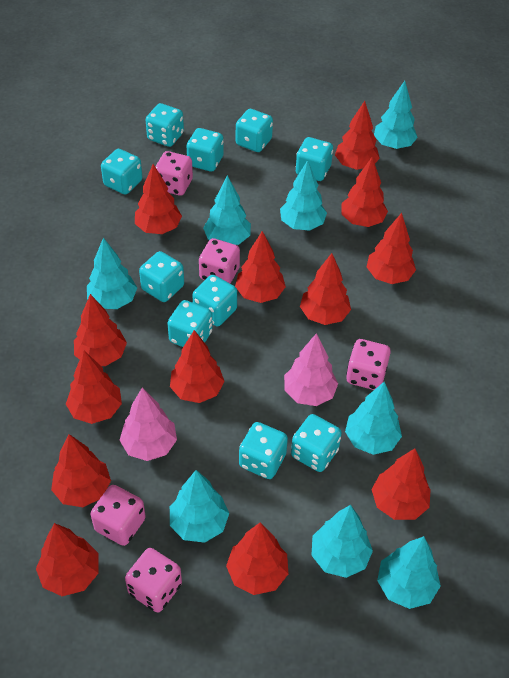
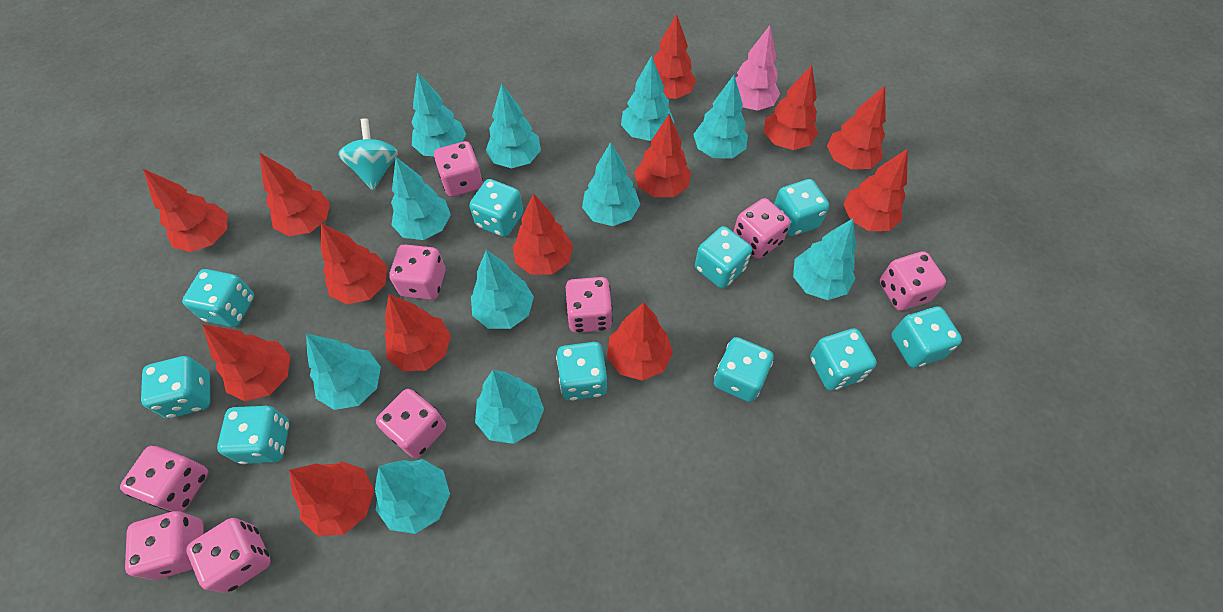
pink dice: 5 -> 9
pink tree: 2 -> 1
turquoise spinning top: 0 -> 1
turquoise tree: 8 -> 11

